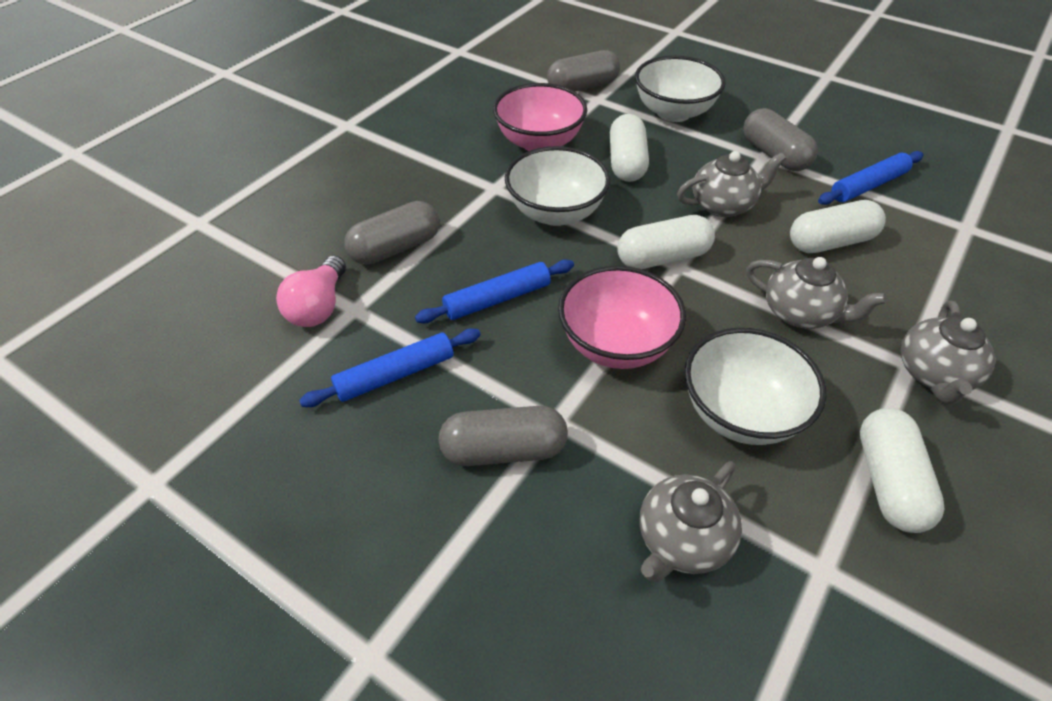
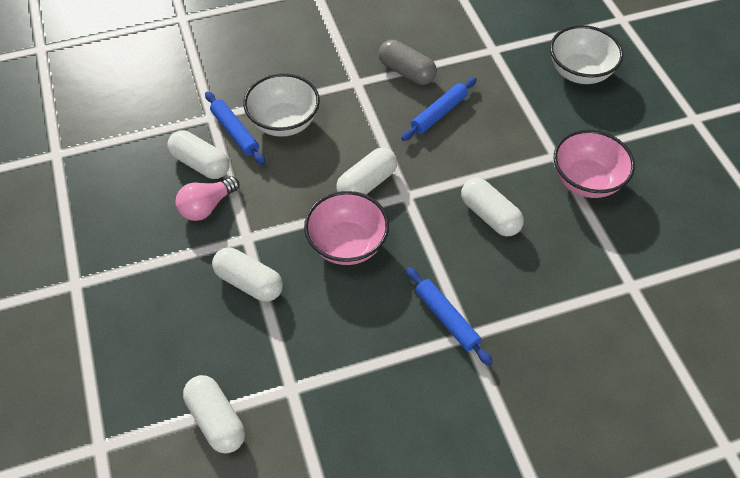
grey capsule: 4 -> 1
grey teapot: 4 -> 0
white bowl: 3 -> 2
white capsule: 4 -> 5

